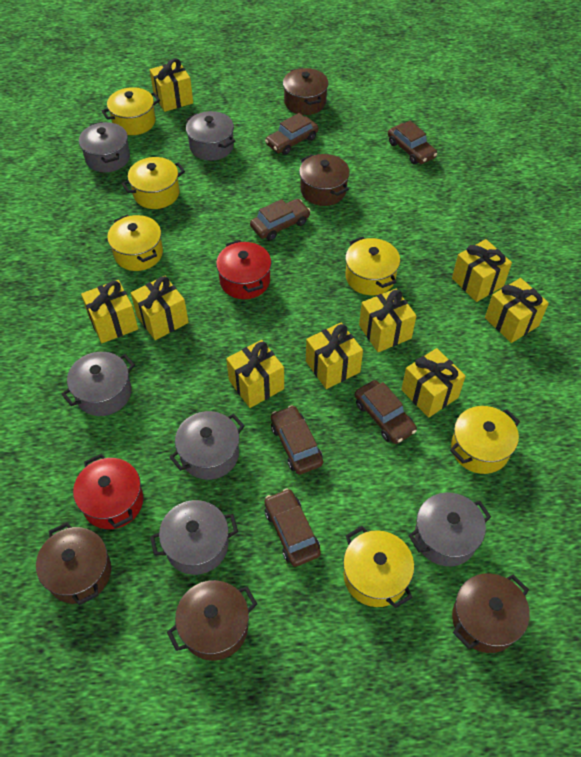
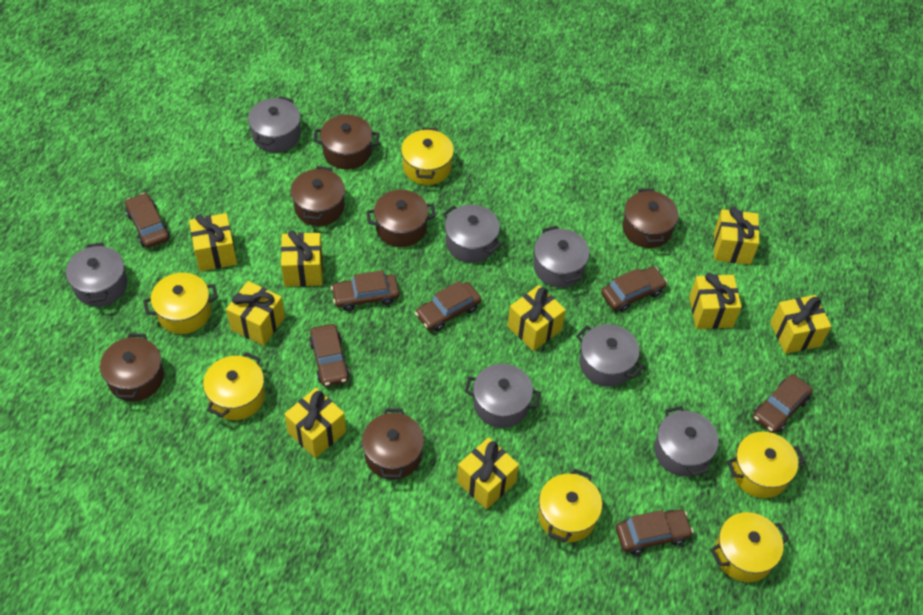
brown car: 6 -> 7
brown pot: 5 -> 6
grey pot: 6 -> 7
red pot: 2 -> 0

